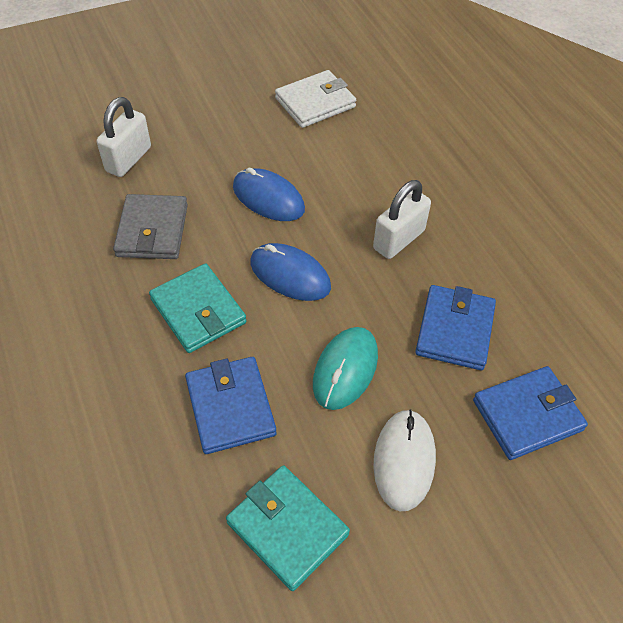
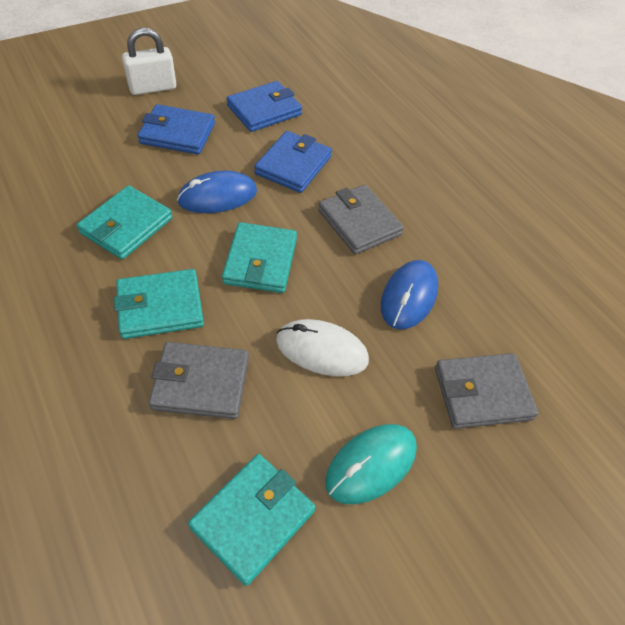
grey wallet: 1 -> 3
turquoise wallet: 2 -> 4
white padlock: 2 -> 1
white wallet: 1 -> 0

